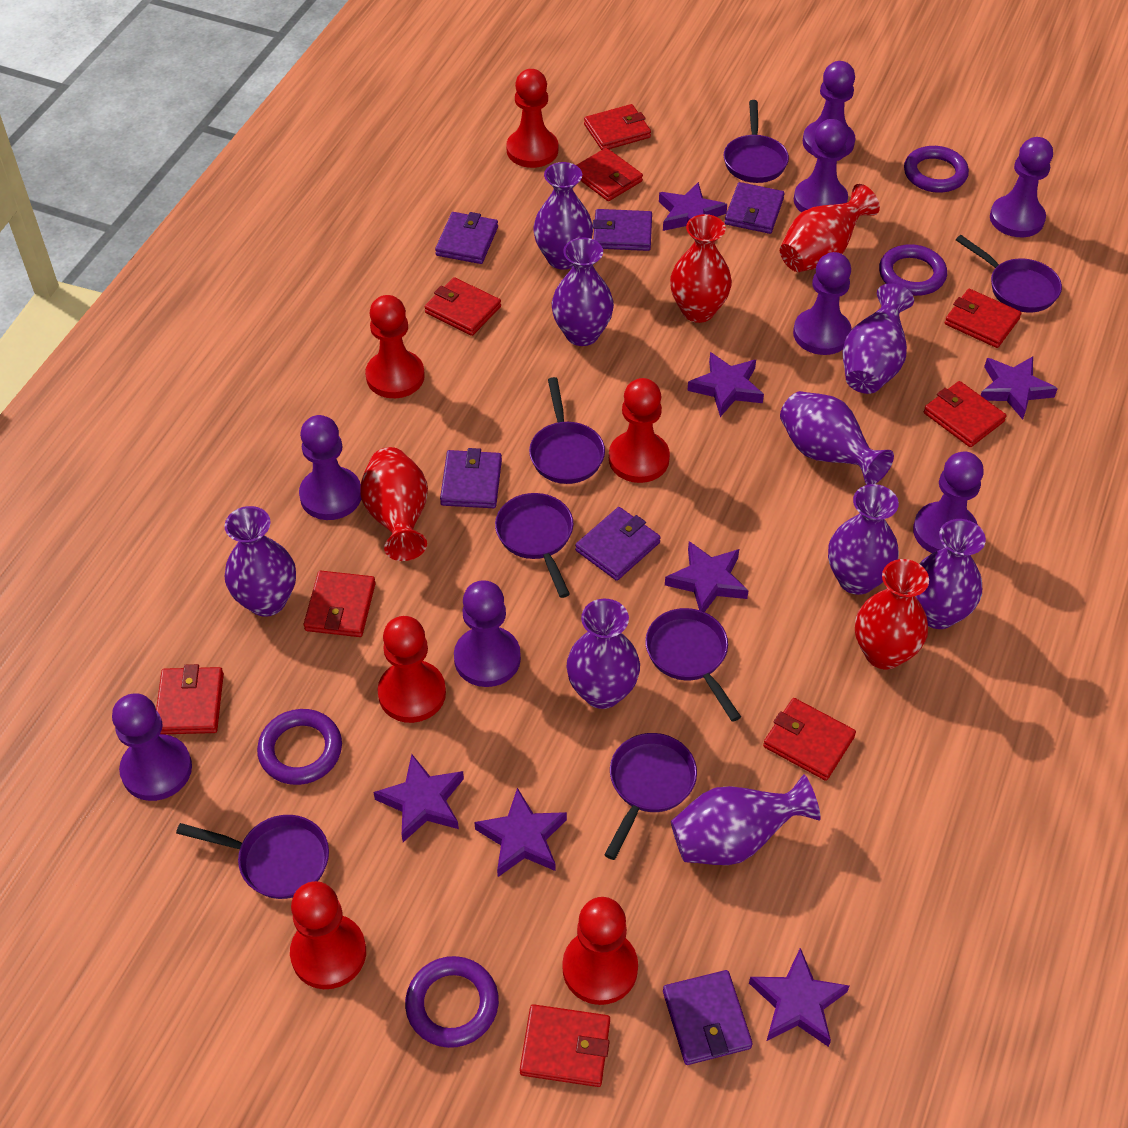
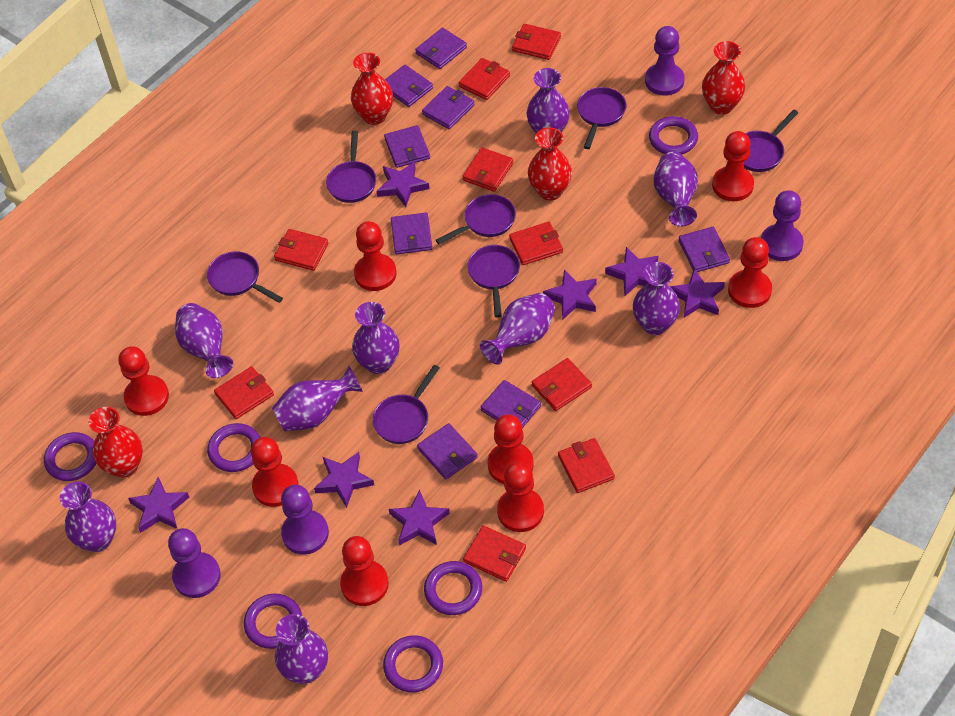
purple pawn: 8 -> 4
purple ring: 4 -> 6
purple wallet: 6 -> 8
red pawn: 6 -> 8

